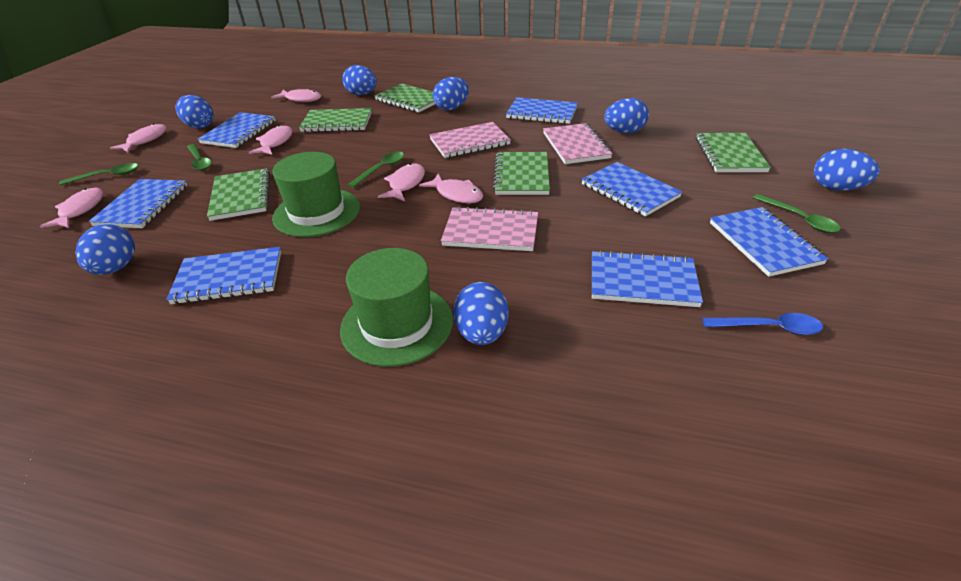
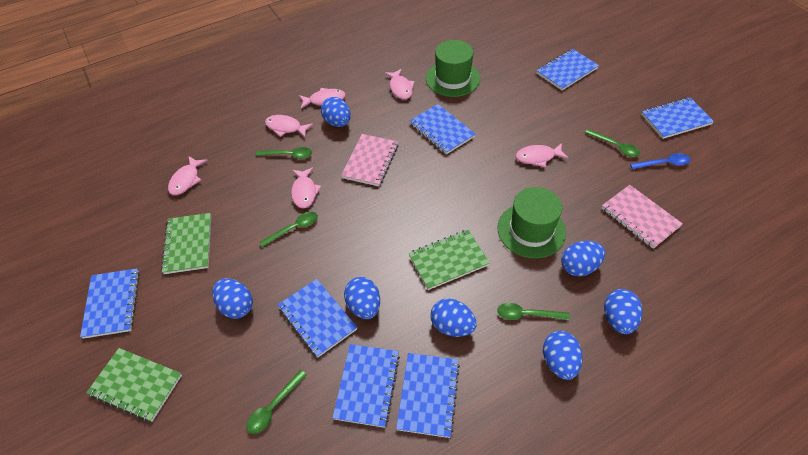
green notebook: 5 -> 3
green spoon: 4 -> 5
pink notebook: 3 -> 2

